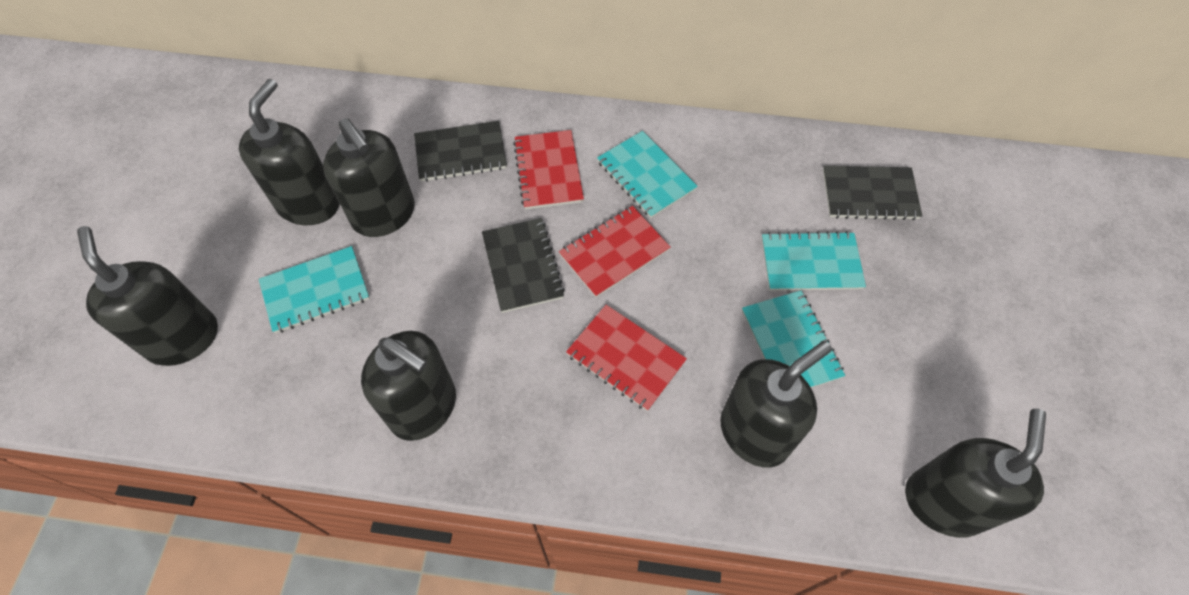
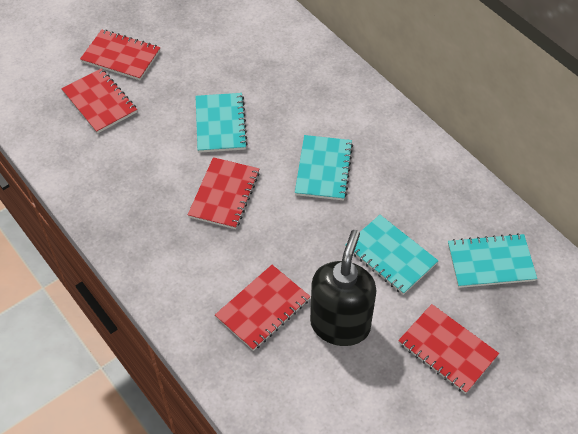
black notebook: 3 -> 0
black soap dispenser: 6 -> 1
red notebook: 3 -> 5

